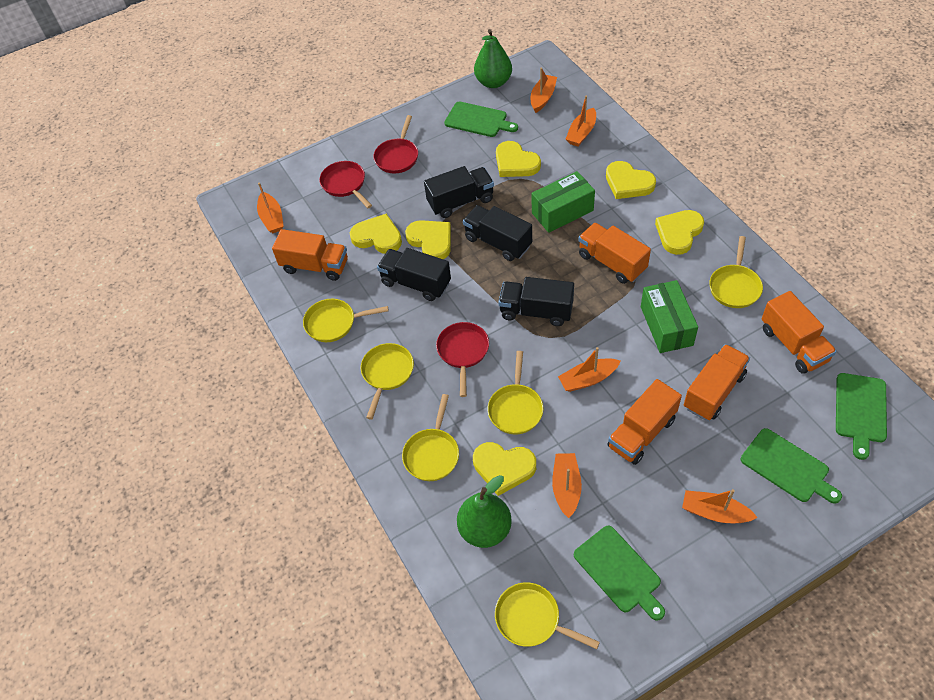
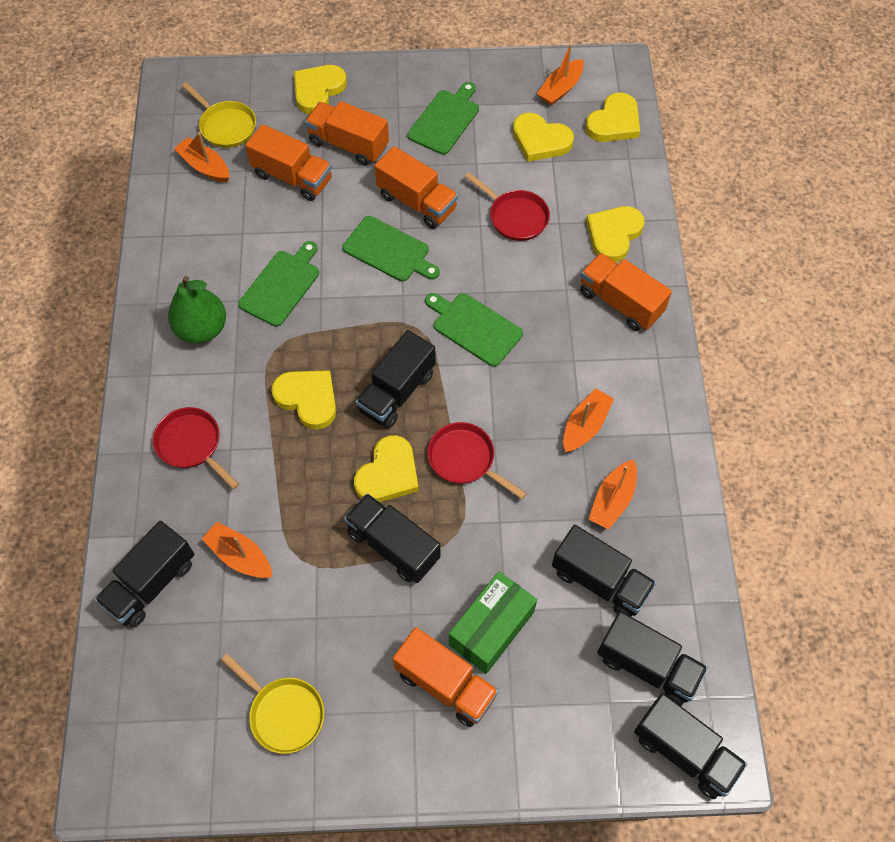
black truck: 4 -> 6
green box: 2 -> 1
green pear: 2 -> 1
orange boat: 6 -> 5
yellow pan: 6 -> 2

